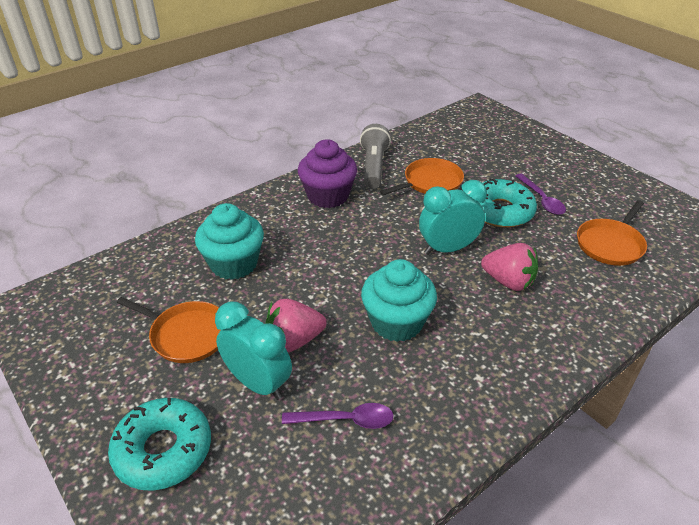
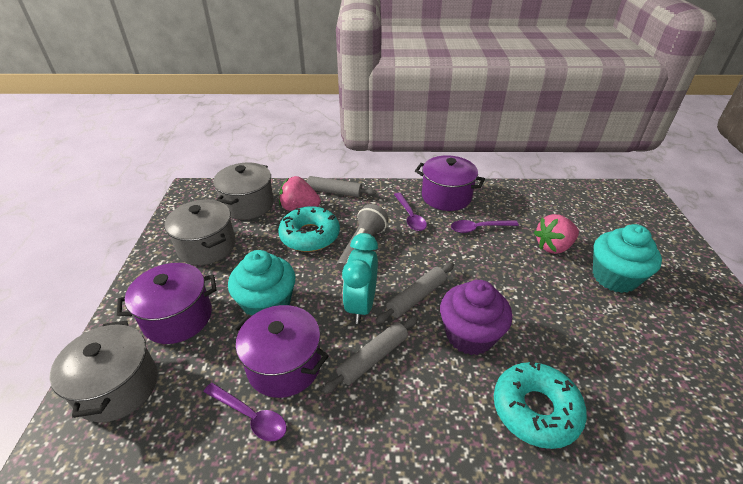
grey pot: 0 -> 3
grey rolling pin: 0 -> 3
orange pan: 3 -> 0
purple pot: 0 -> 3
purple spoon: 2 -> 3
turquoise clock: 2 -> 1

